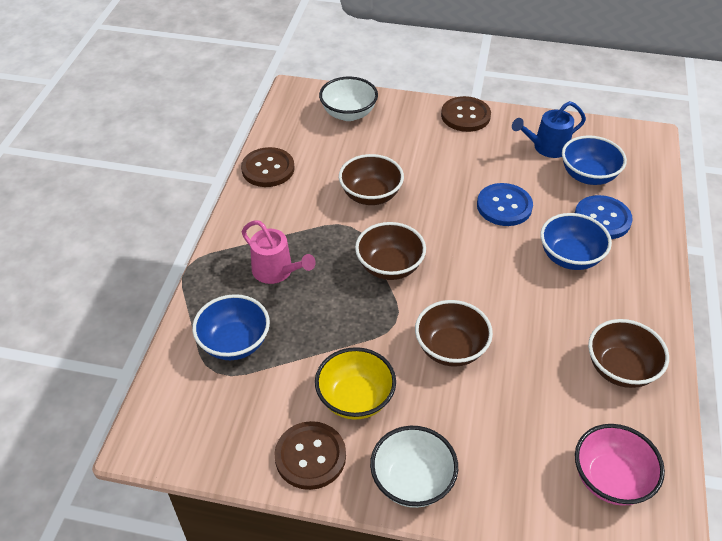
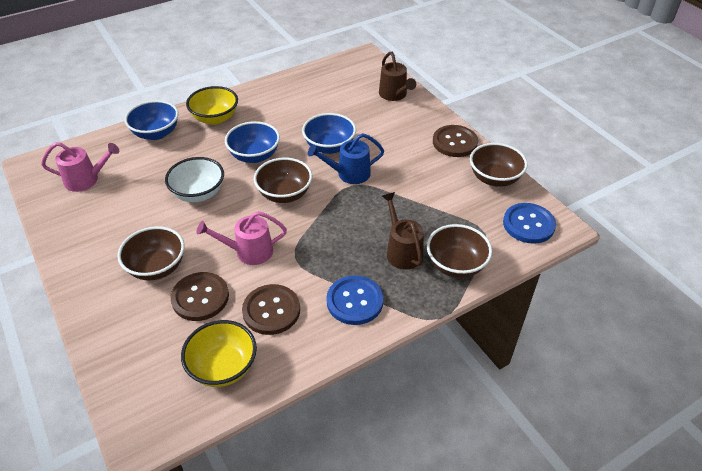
brown watering can: 0 -> 2
pink bowl: 1 -> 0
pink watering can: 1 -> 2
white bowl: 2 -> 1
yellow bowl: 1 -> 2

